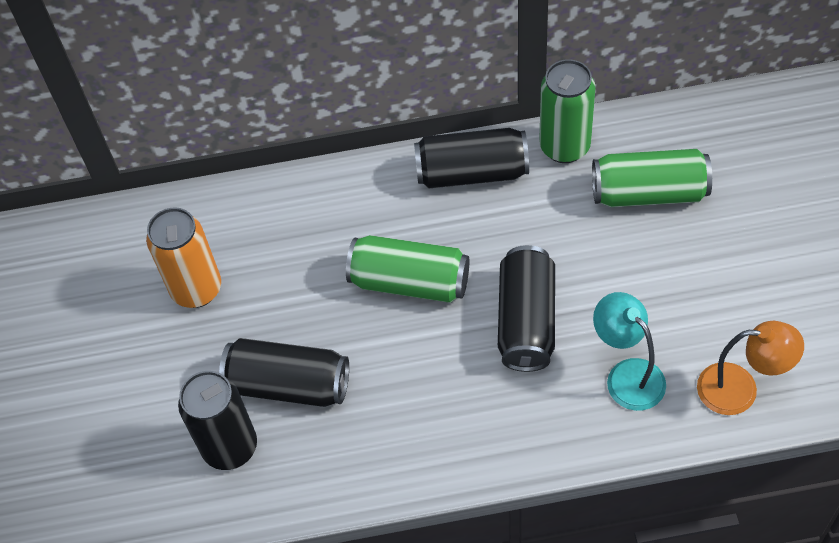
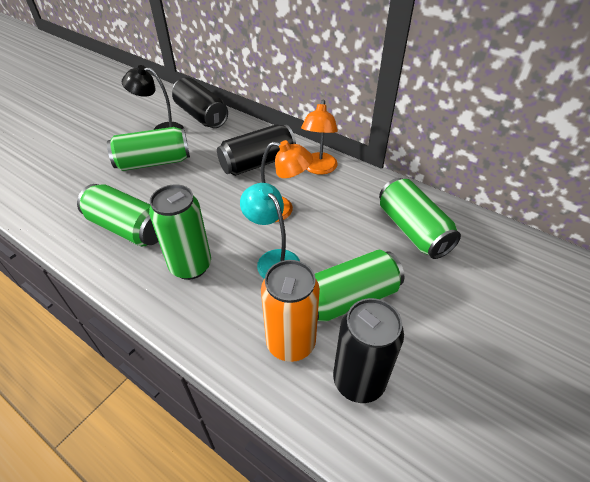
black can: 4 -> 3
black lamp: 0 -> 1
green can: 3 -> 5
orange lamp: 1 -> 2

